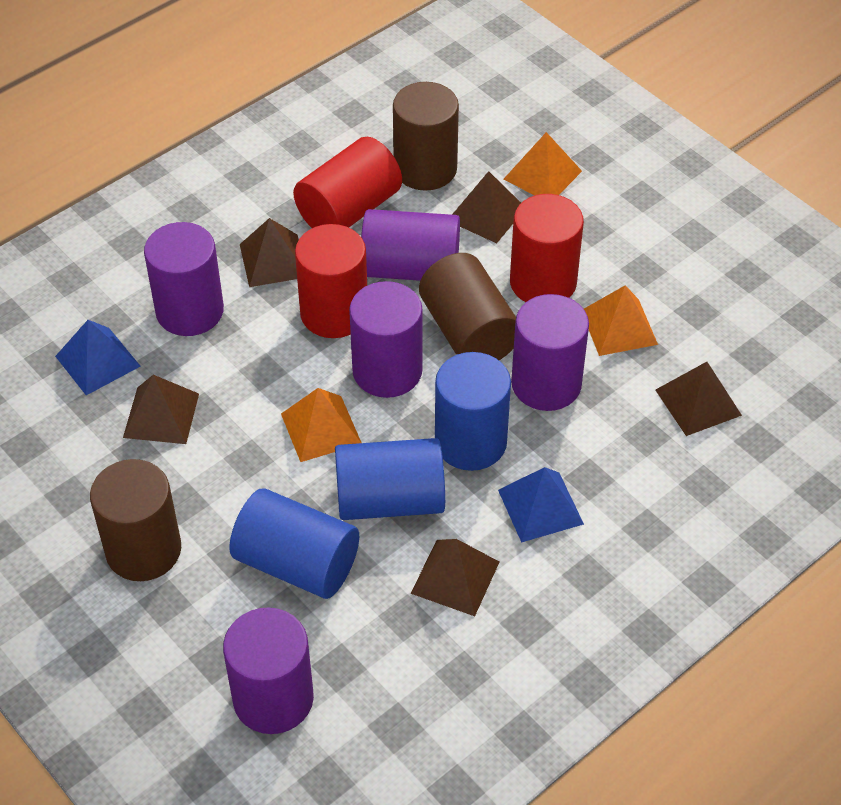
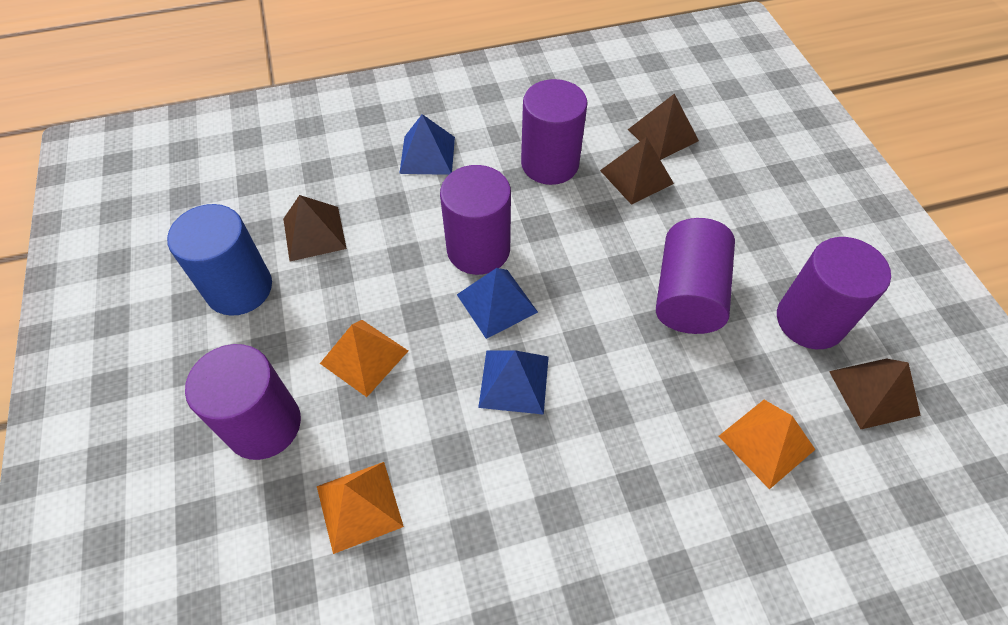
blue cylinder: 3 -> 1
blue pyramid: 2 -> 3
brown cylinder: 3 -> 0
brown pyramid: 5 -> 4
red cylinder: 3 -> 0

